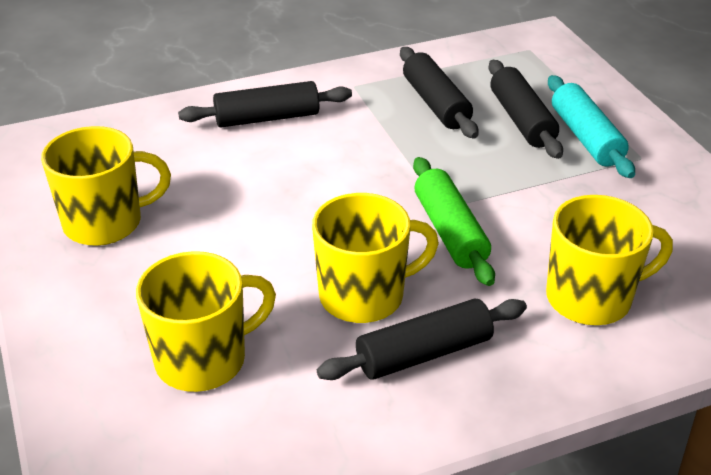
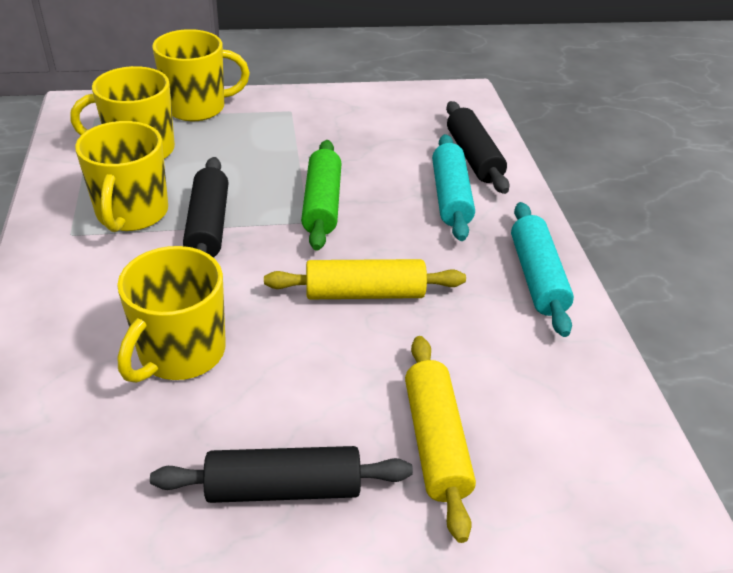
black rolling pin: 4 -> 3
turquoise rolling pin: 1 -> 2
yellow rolling pin: 0 -> 2

